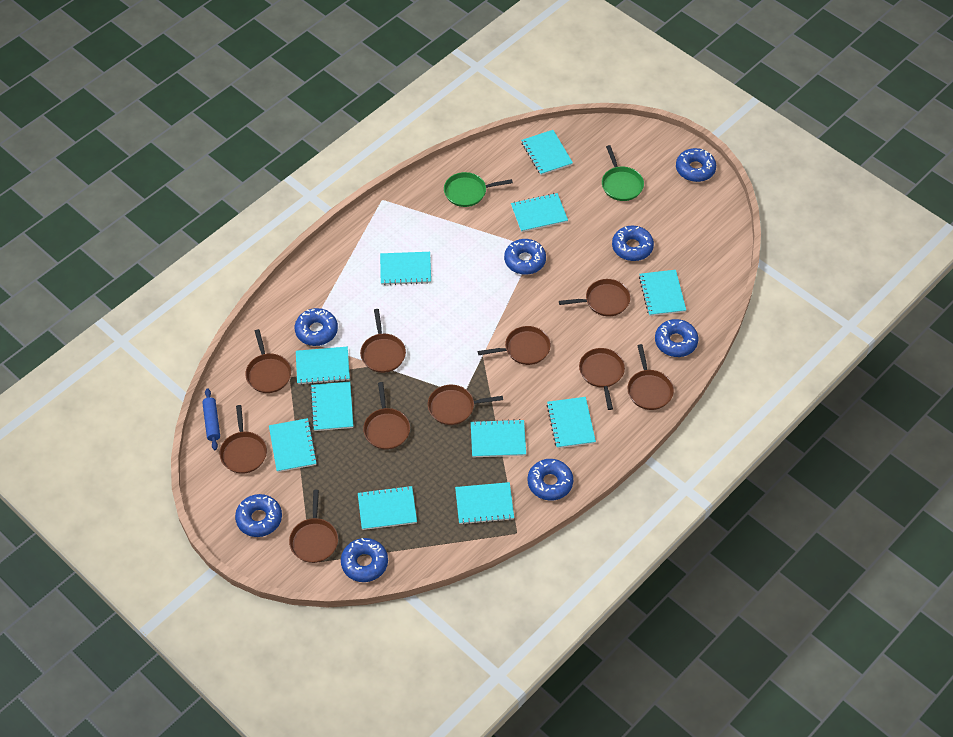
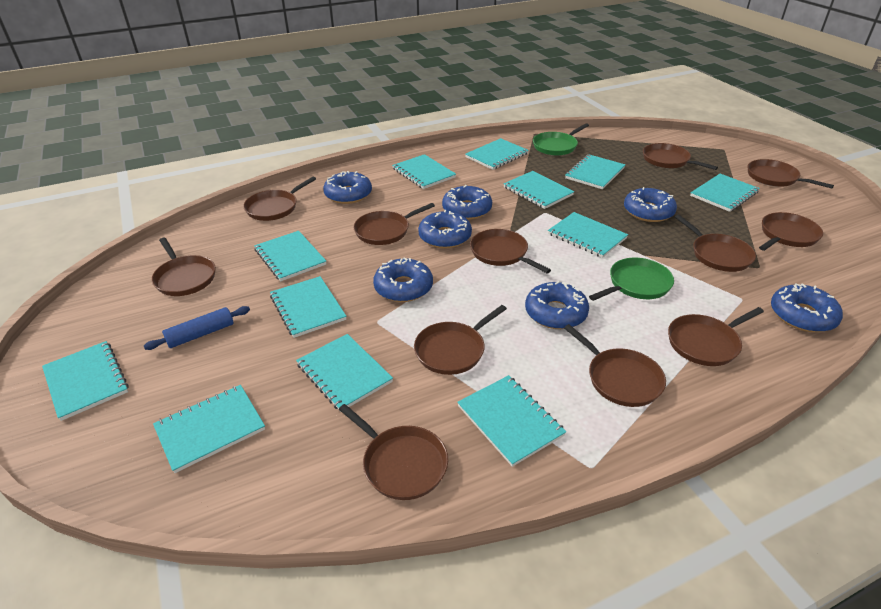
blue donut: 8 -> 7
brown pan: 10 -> 12
turquoise notebook: 11 -> 12

